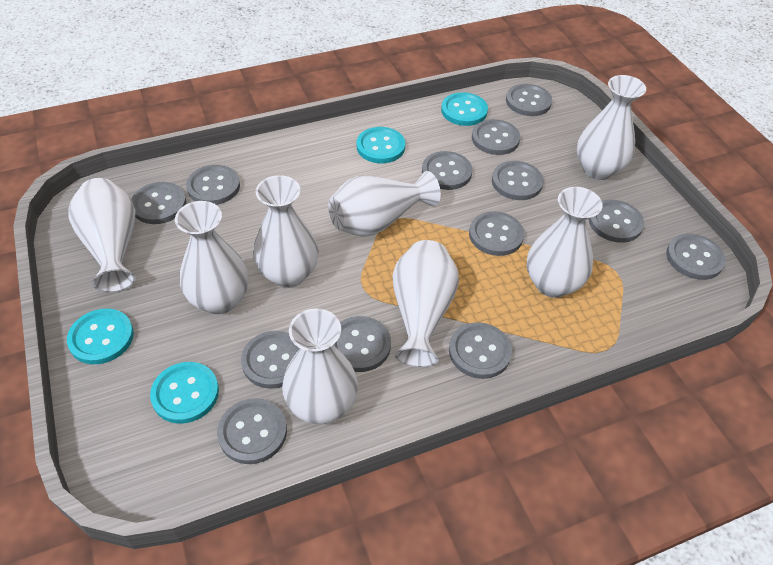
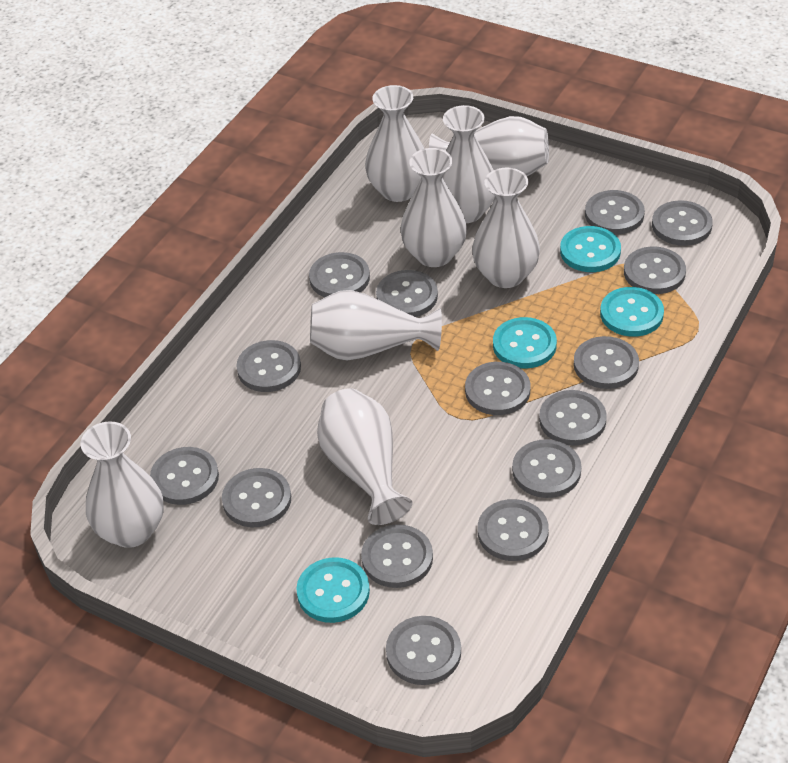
grey button: 13 -> 15

